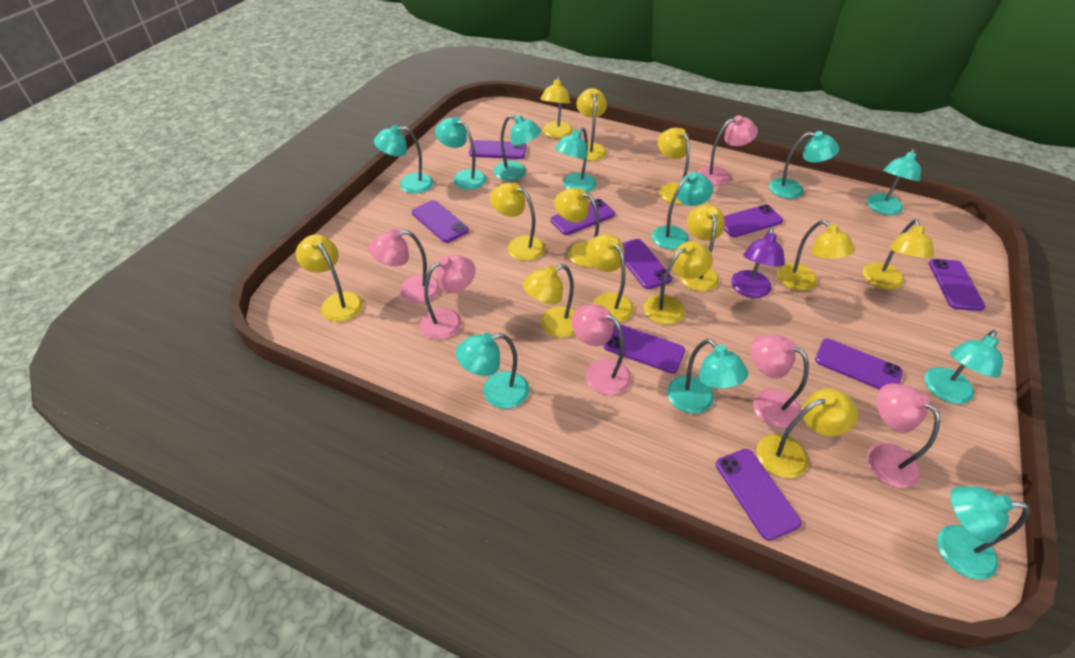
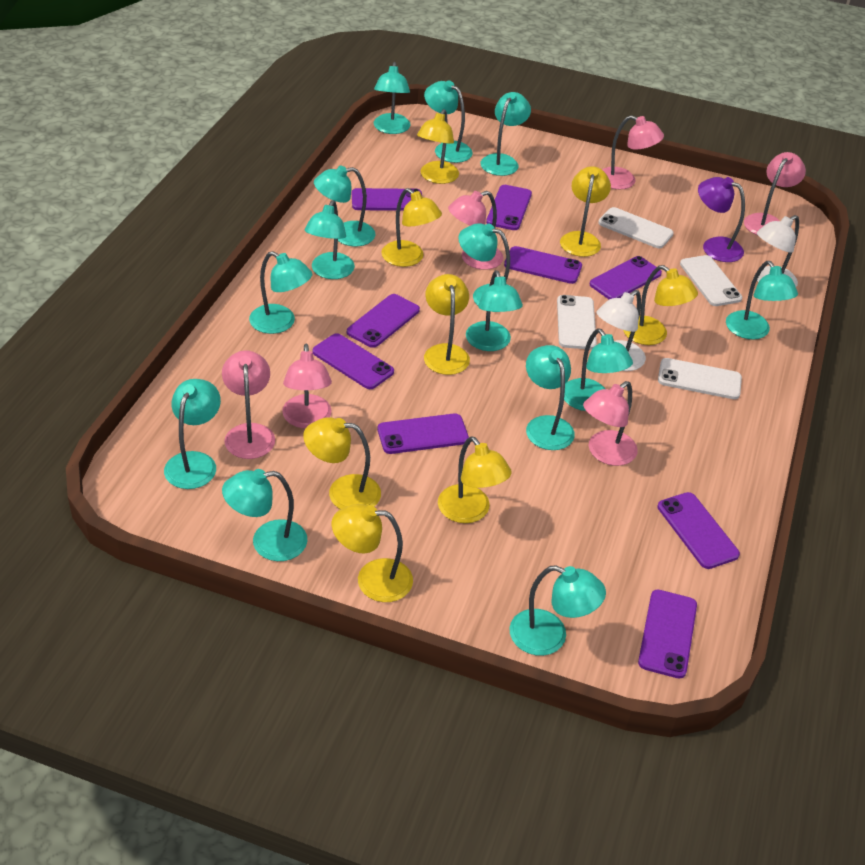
turquoise lamp: 11 -> 14
white lamp: 0 -> 2
white phone: 0 -> 4
yellow lamp: 13 -> 8

